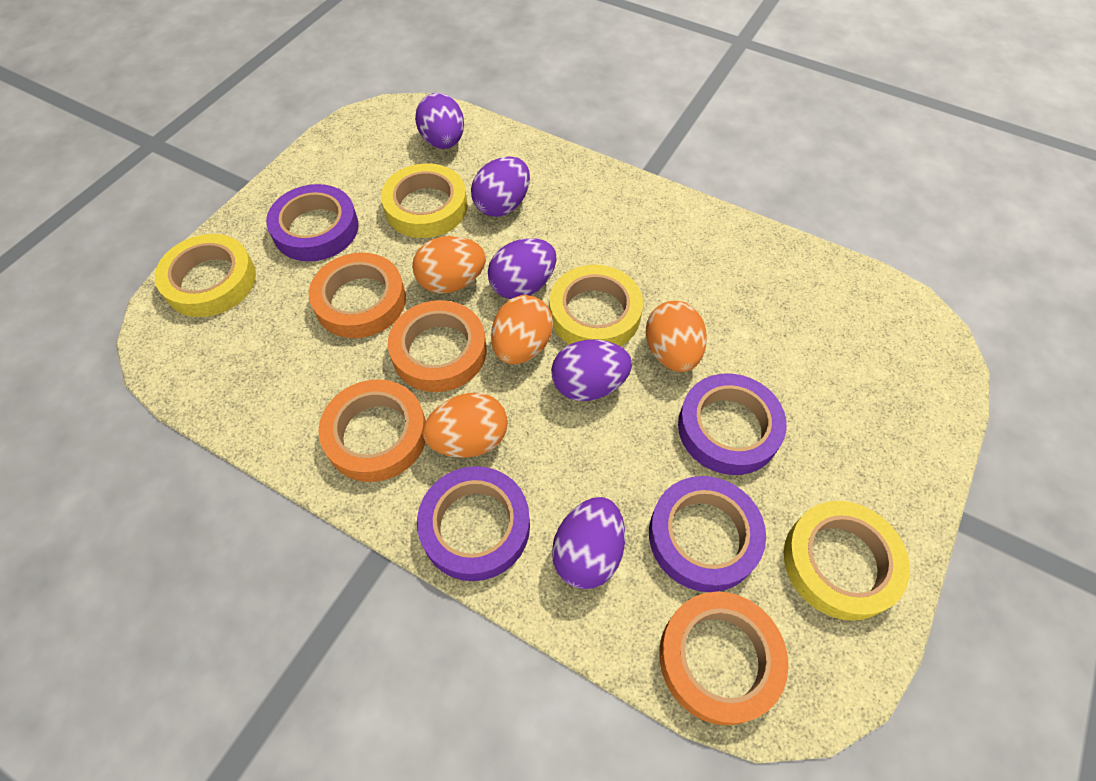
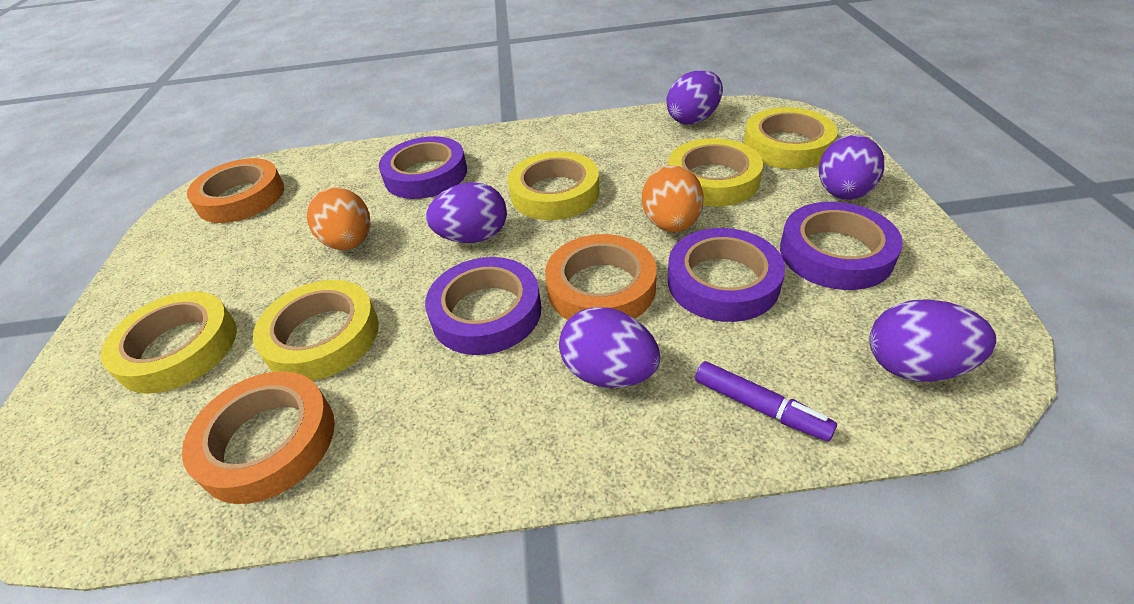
orange egg: 4 -> 2
orange tape: 4 -> 3
purple marker: 0 -> 1
yellow tape: 4 -> 5

